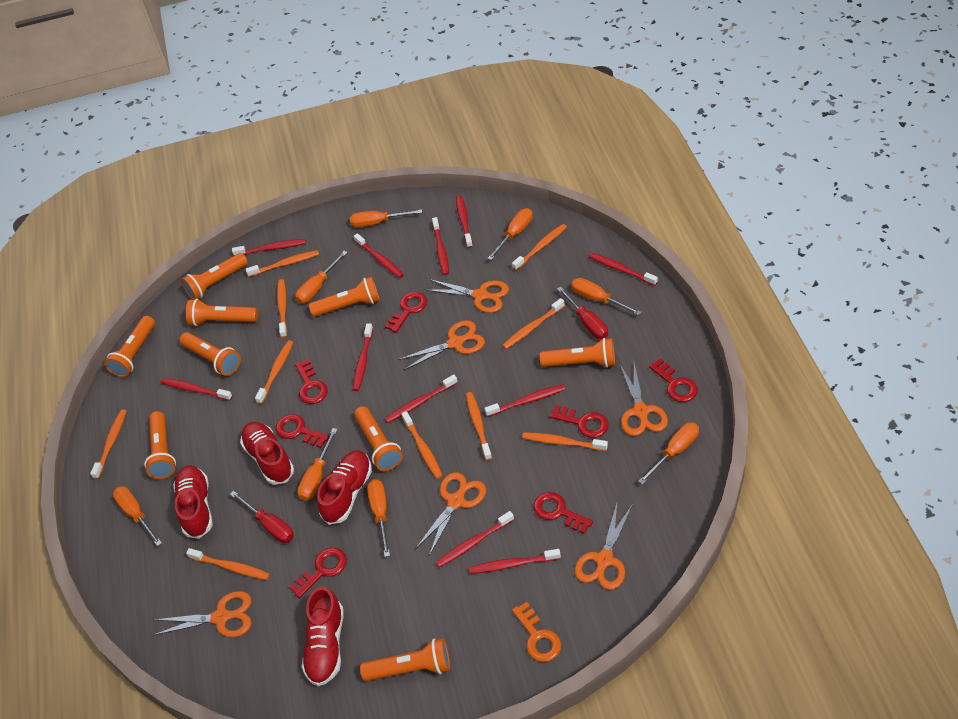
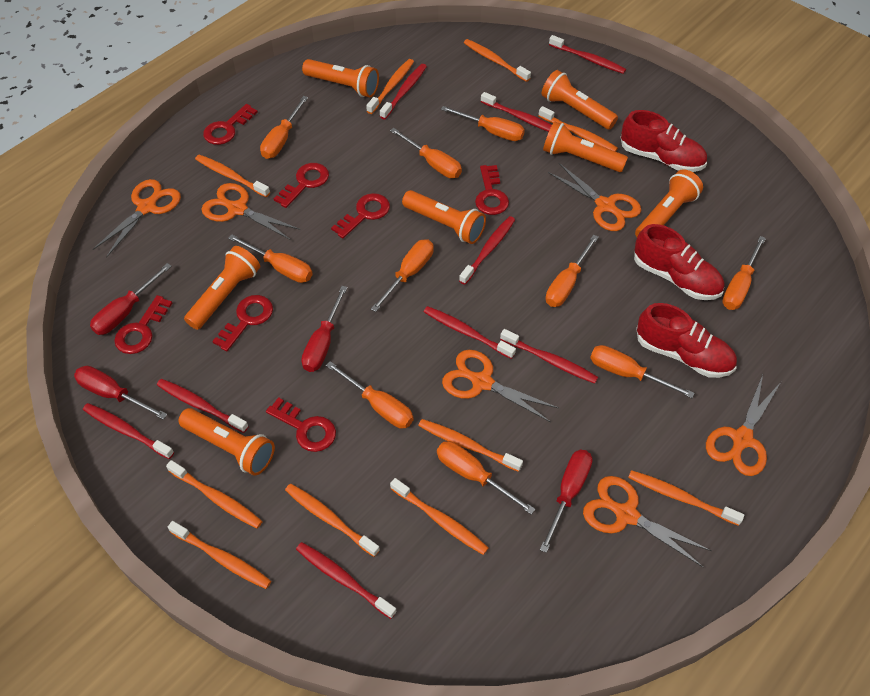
orange flashlight: 9 -> 7
orange key: 1 -> 0
orange screwdriver: 8 -> 10
red screwdriver: 2 -> 4
red shoe: 4 -> 3
red toothbrush: 11 -> 9

